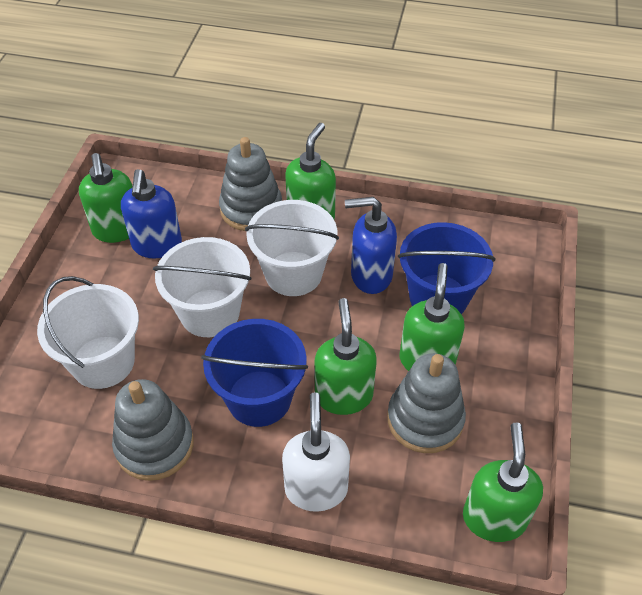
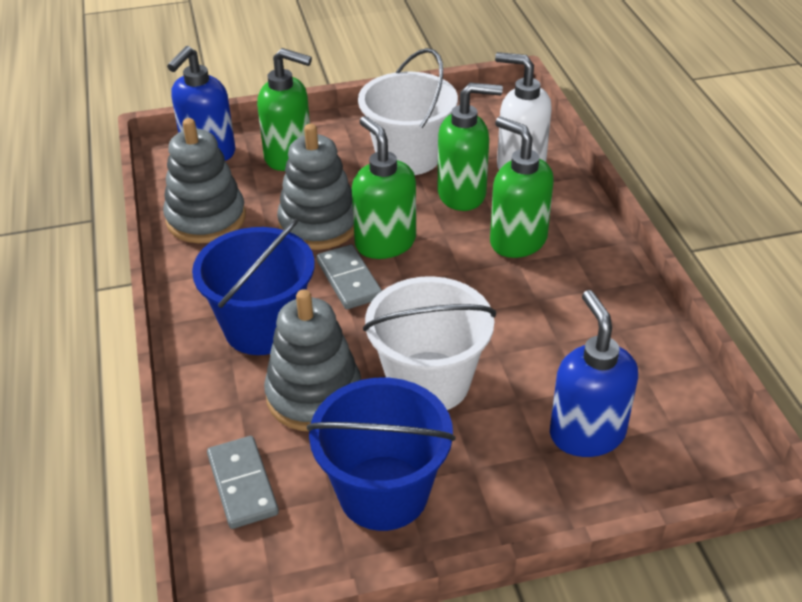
green soap dispenser: 5 -> 4
grey domino: 0 -> 2
white bucket: 3 -> 2

